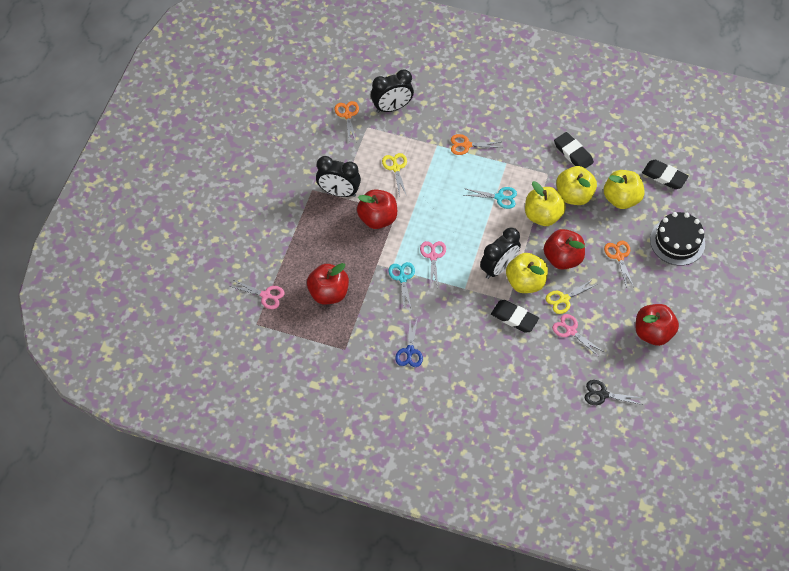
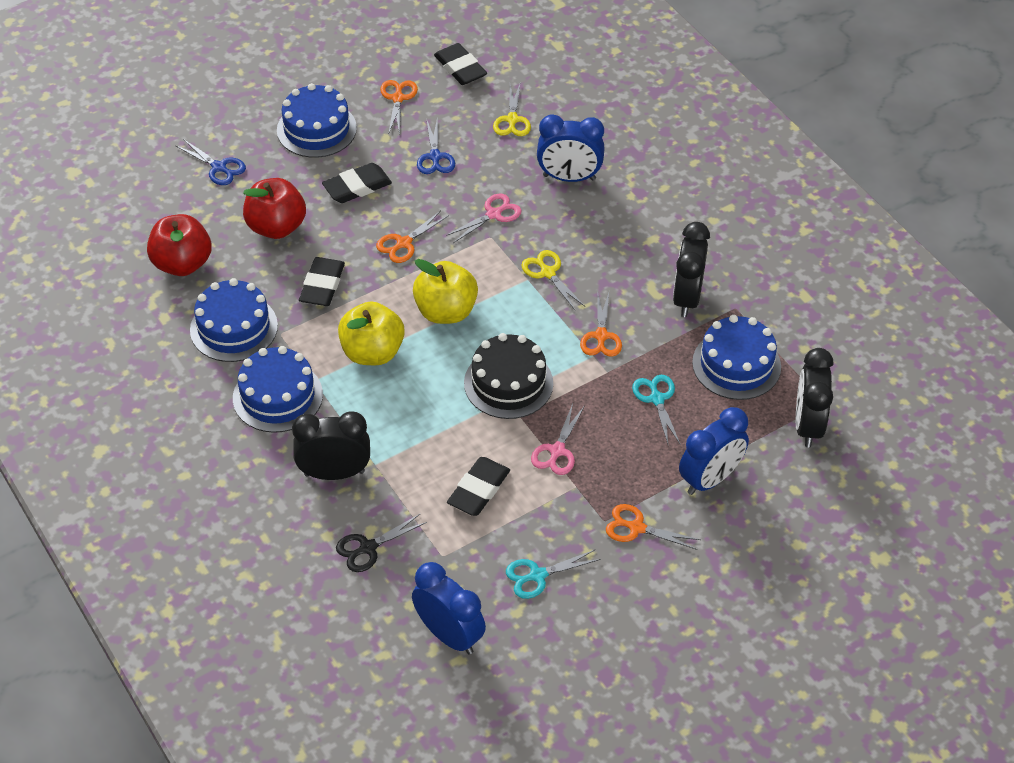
black eraser: 3 -> 4
blue cake: 0 -> 4
blue clock: 0 -> 3
blue scissors: 1 -> 2
orange scissors: 3 -> 4
pink scissors: 3 -> 2
red apple: 4 -> 2
yellow apple: 4 -> 2

